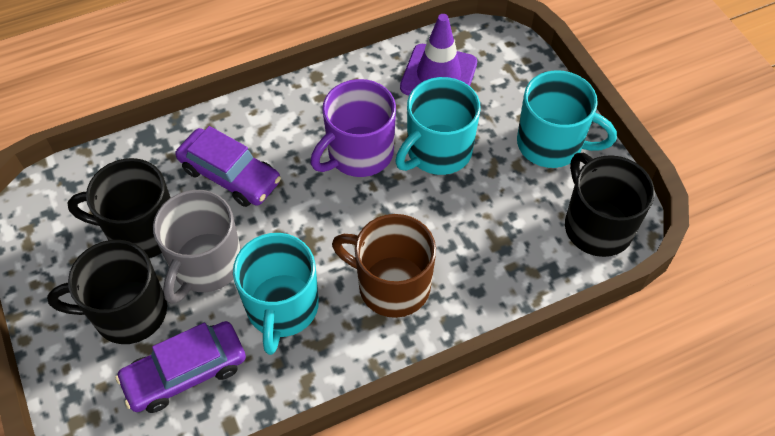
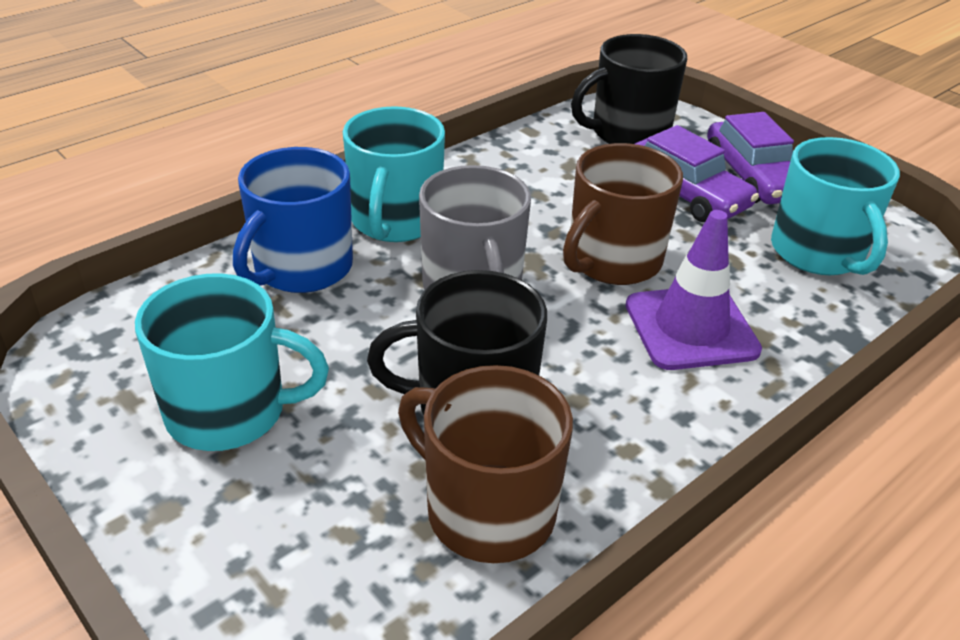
black mug: 3 -> 2
blue mug: 0 -> 1
brown mug: 1 -> 2
purple mug: 1 -> 0

